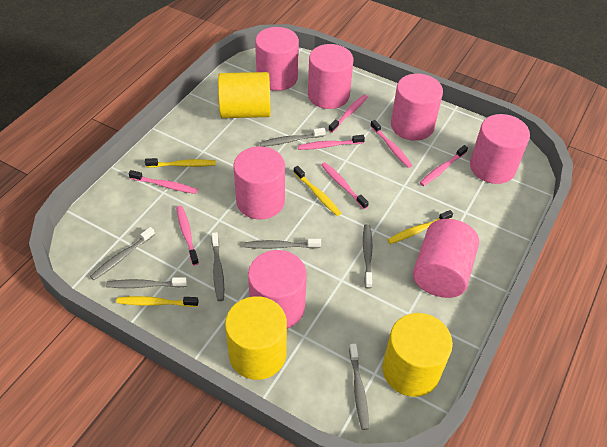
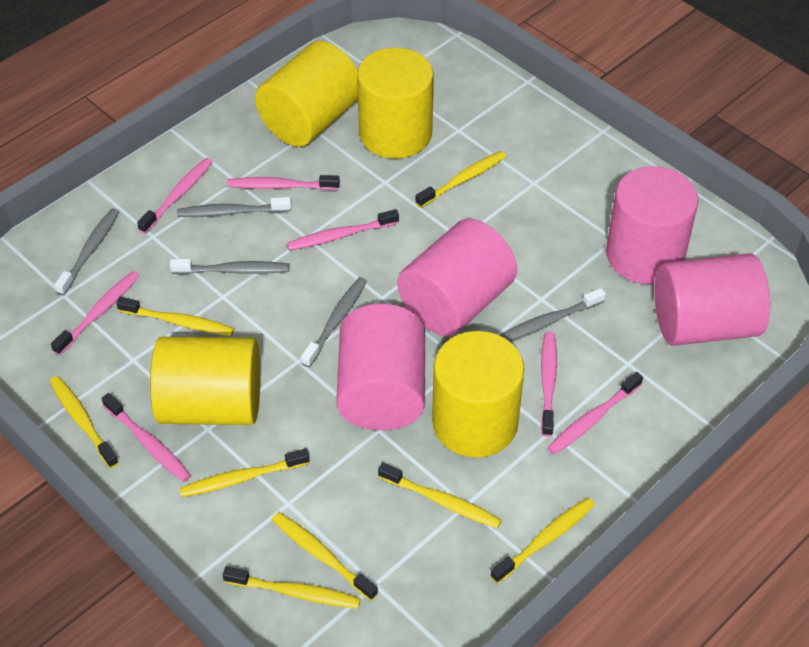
grey toothbrush: 7 -> 5
pink cylinder: 7 -> 4
yellow cylinder: 3 -> 4
yellow toothbrush: 4 -> 8

